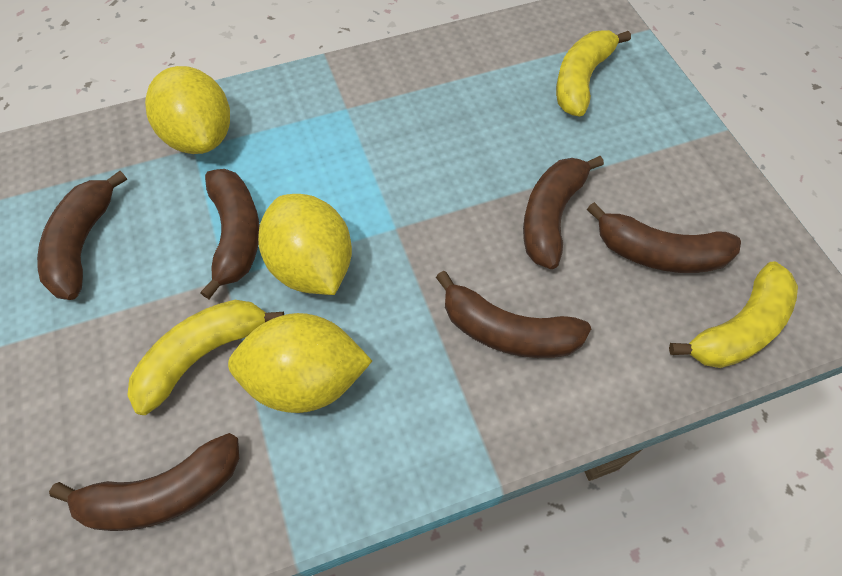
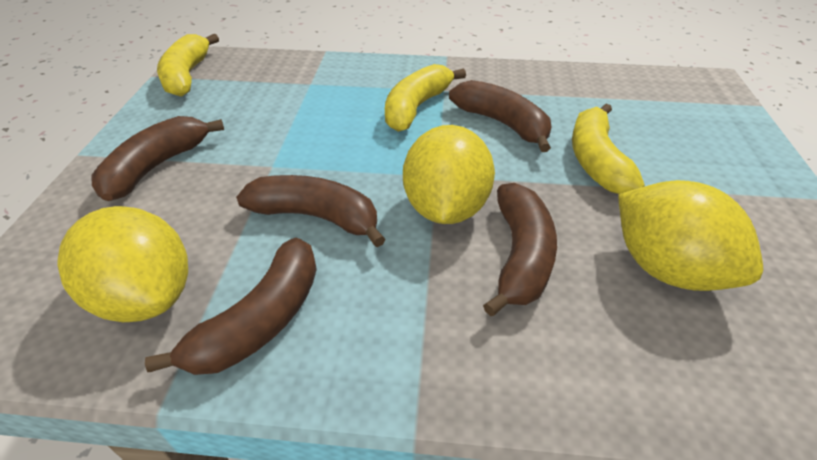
brown banana: 6 -> 5

